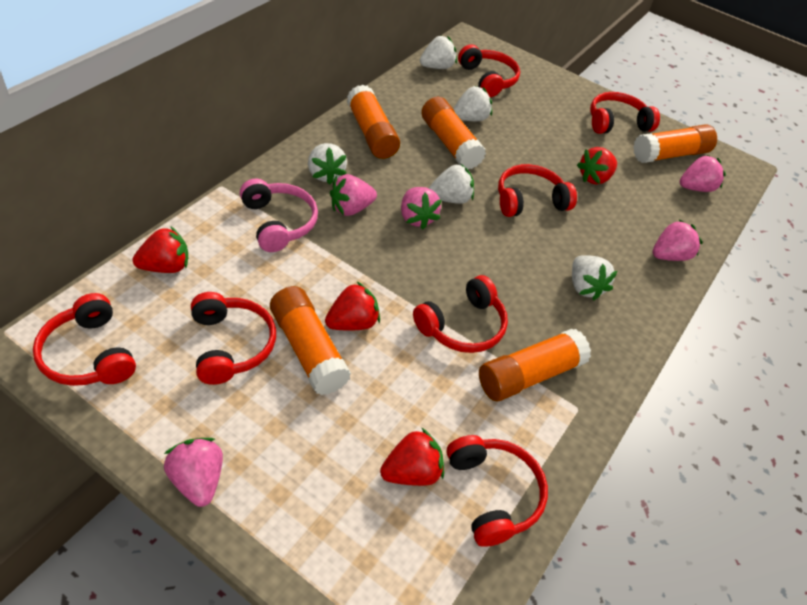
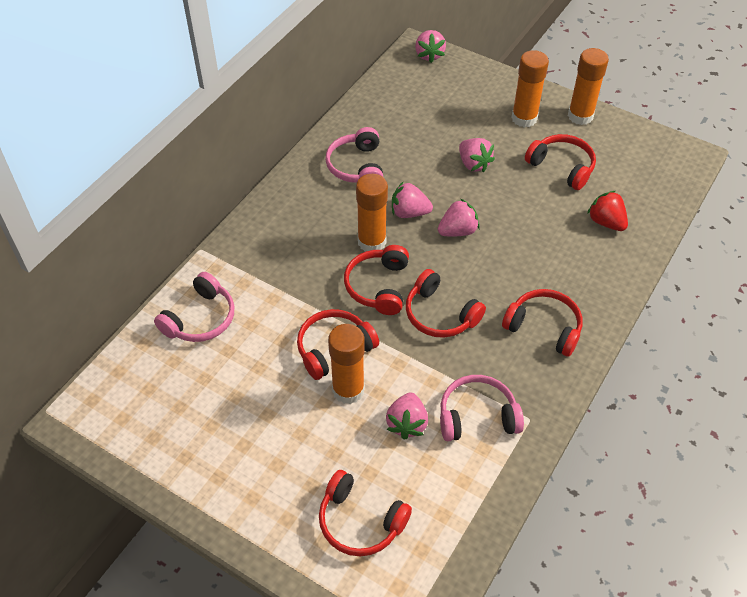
orange glue stick: 5 -> 4
pink headphones: 1 -> 3
red headphones: 7 -> 6
red strawberry: 4 -> 1
white strawberry: 5 -> 0

